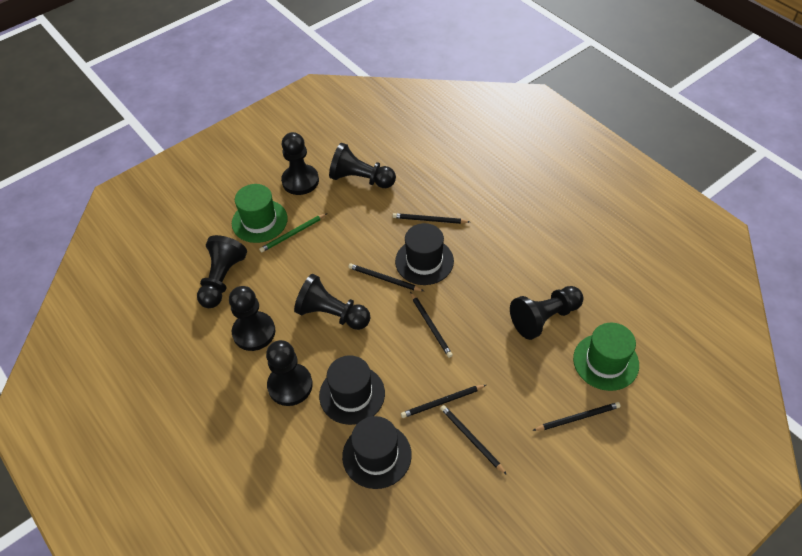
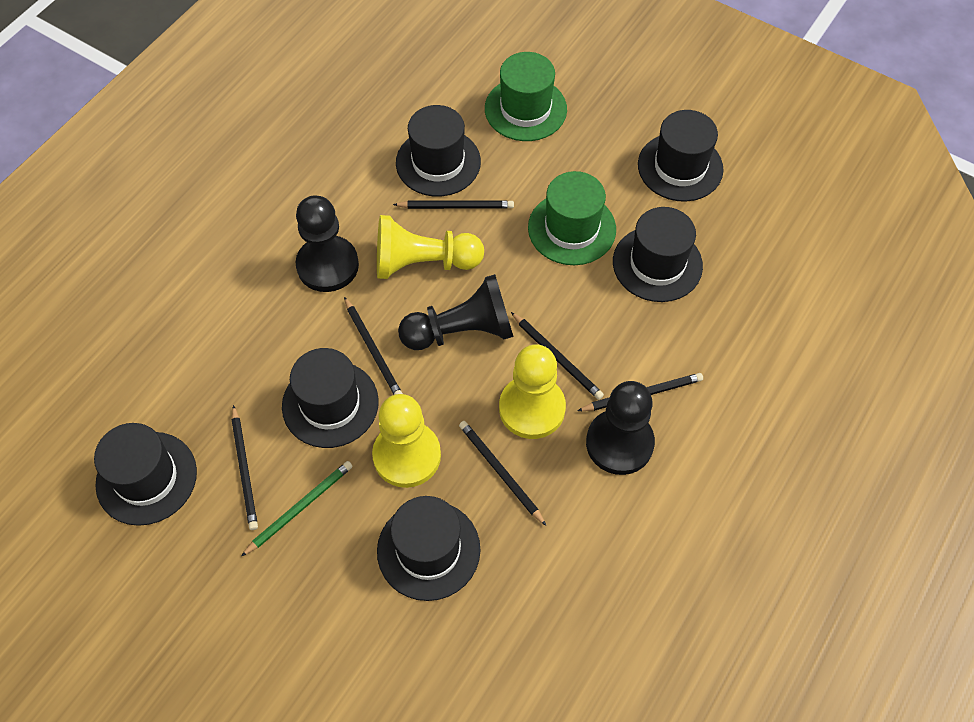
black hat: 3 -> 6
black pawn: 7 -> 3
yellow pawn: 0 -> 3

